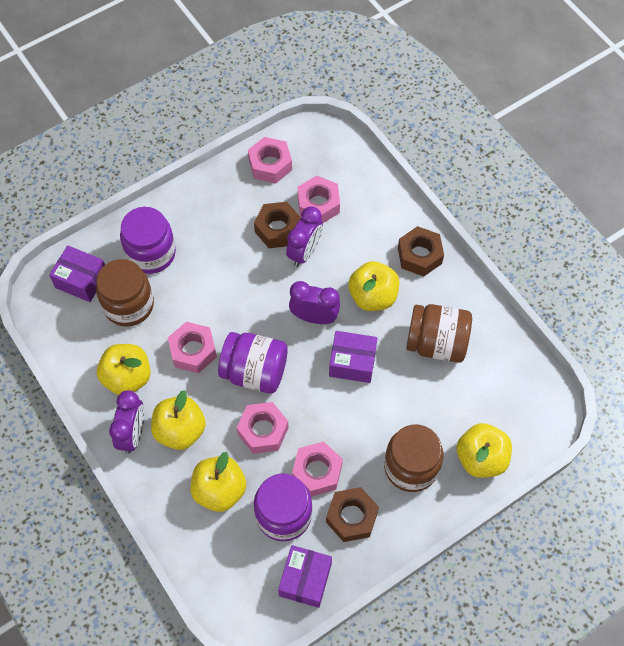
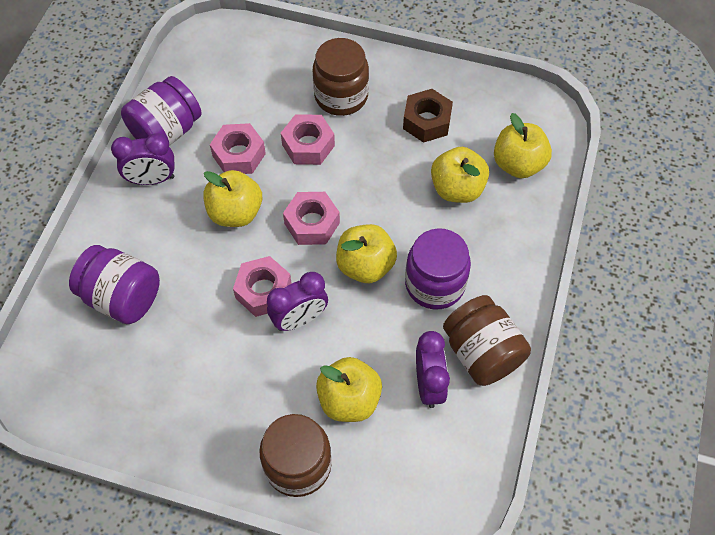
brown nut: 3 -> 1
pink nut: 5 -> 4
purple box: 3 -> 0

